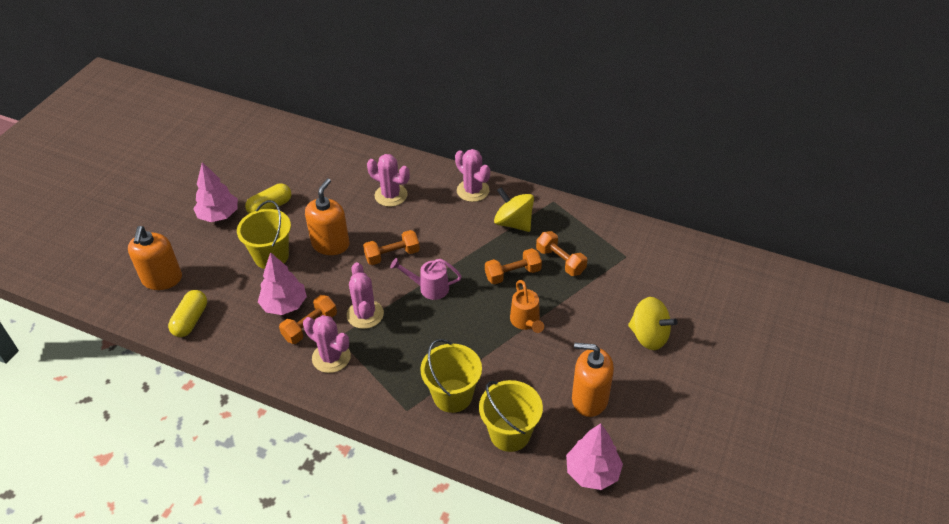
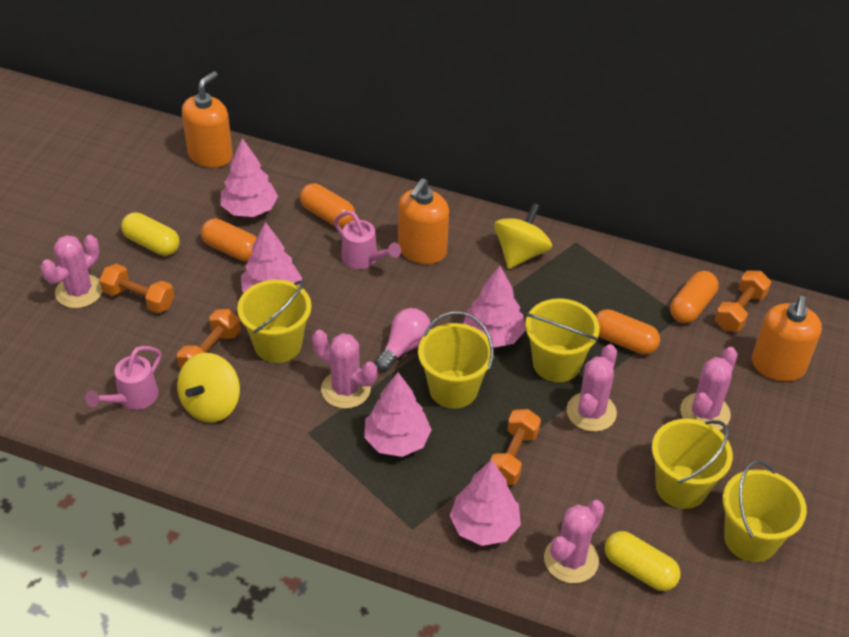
orange capsule: 0 -> 4
orange watering can: 1 -> 0
pink cactus: 4 -> 5
pink light bulb: 0 -> 1
pink tree: 3 -> 5
pink watering can: 1 -> 2
yellow bucket: 3 -> 5

